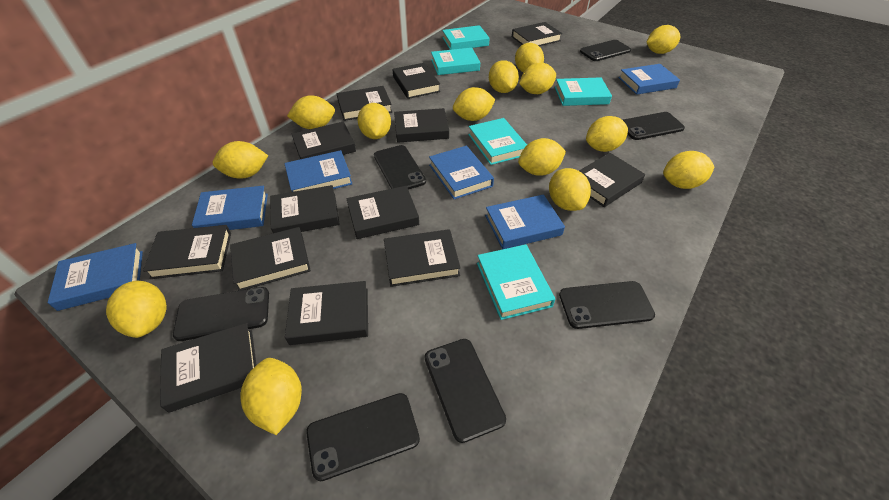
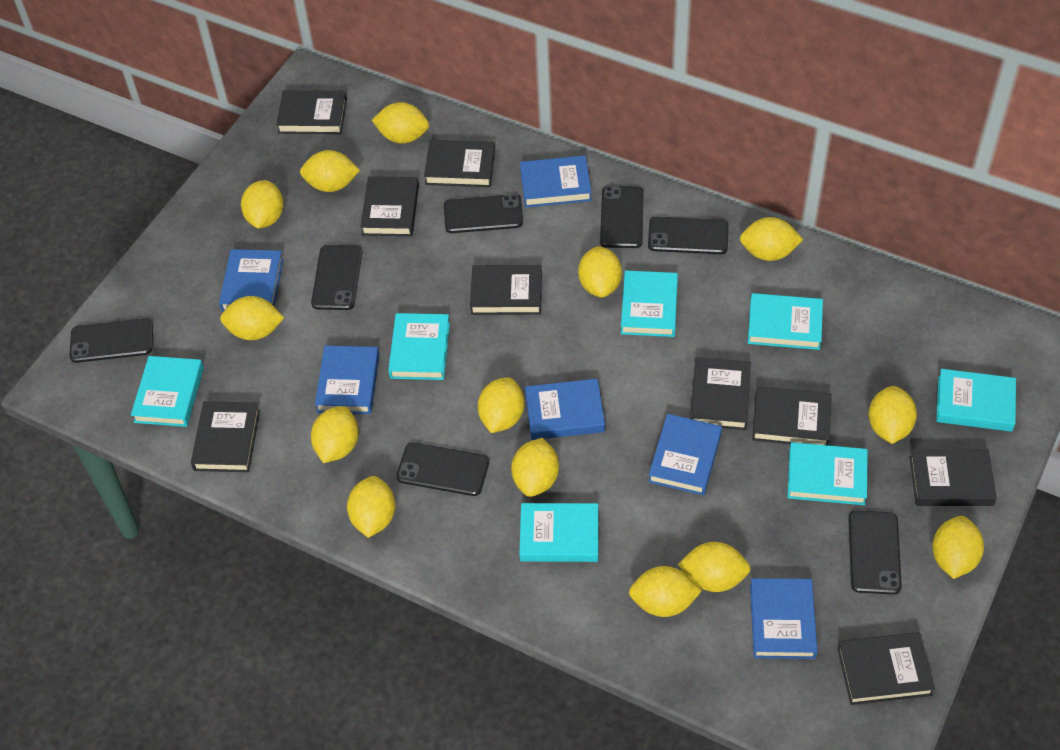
black book: 13 -> 9
turquoise book: 5 -> 7

